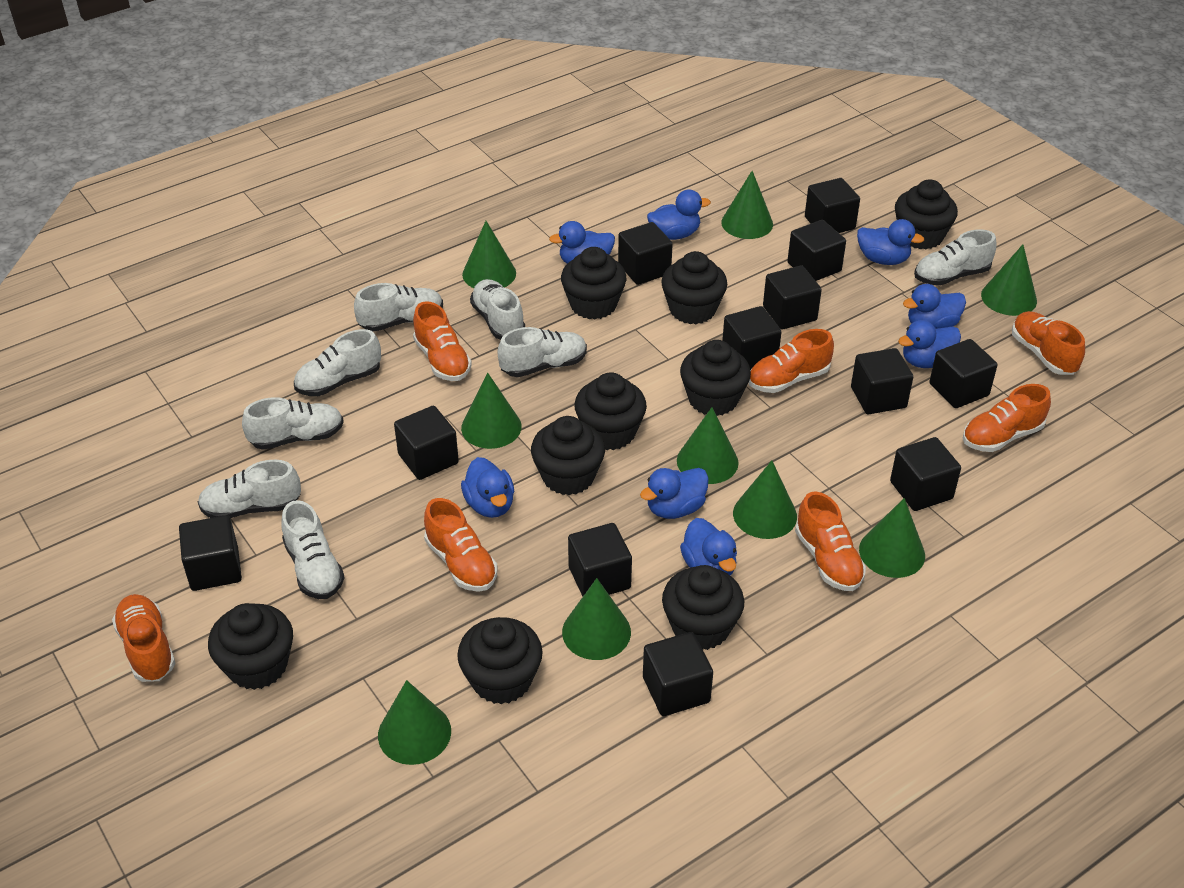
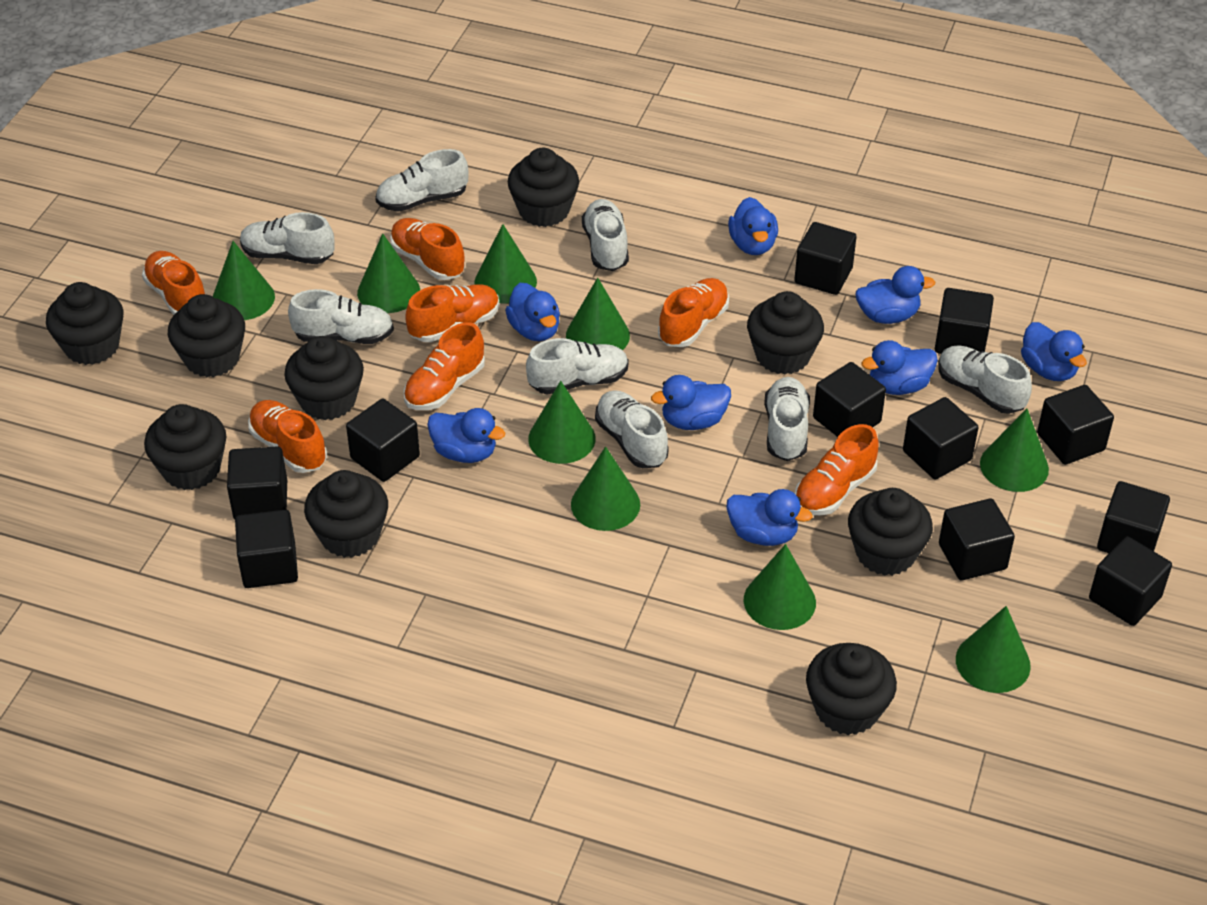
black cube: 12 -> 11

